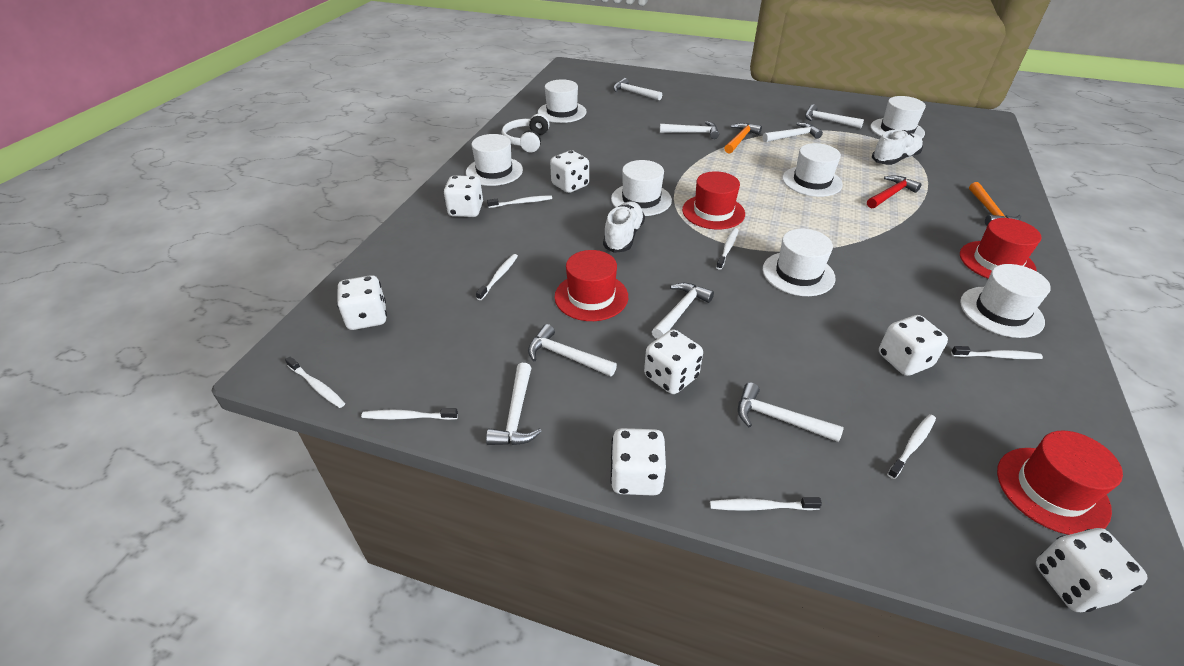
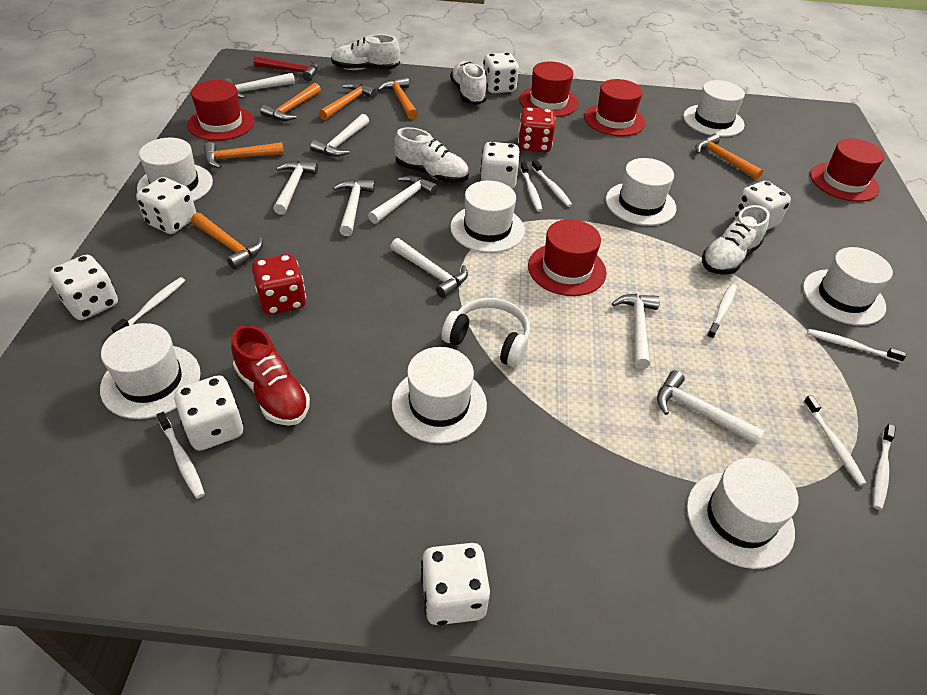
orange hammer: 2 -> 6
red dice: 0 -> 2
red hat: 4 -> 5
red shoe: 0 -> 1
white hat: 7 -> 8
white shoe: 2 -> 4

